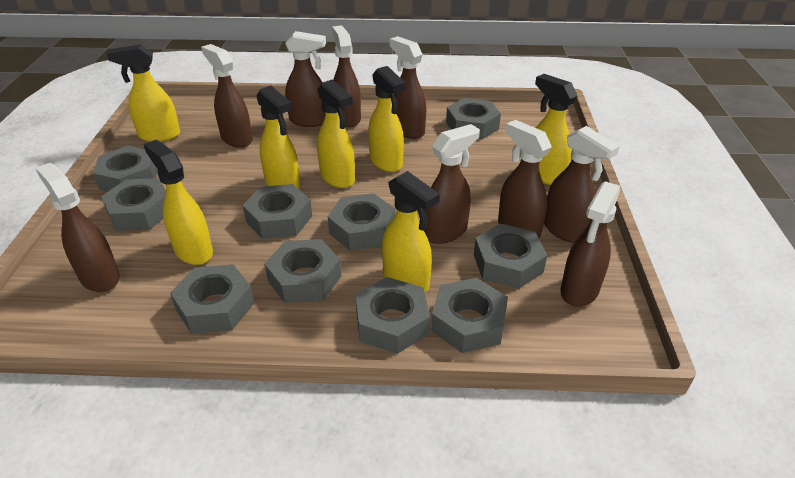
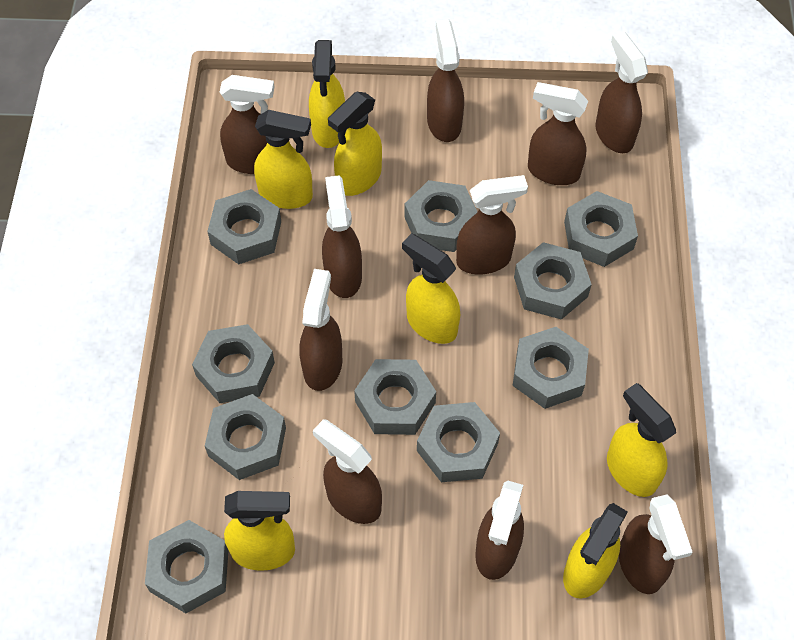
brown spray bottle: 9 -> 10

